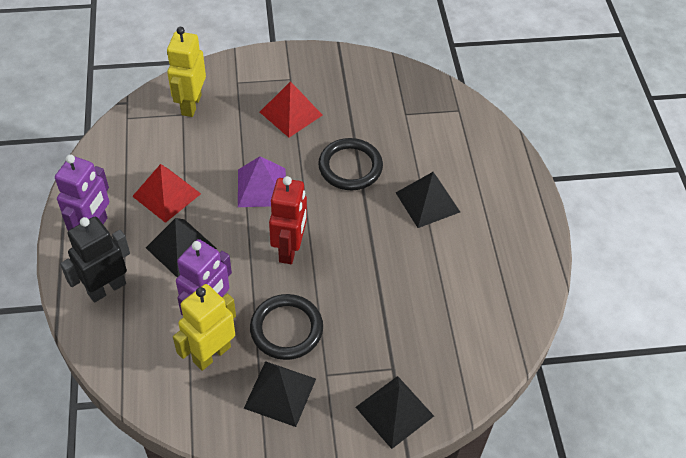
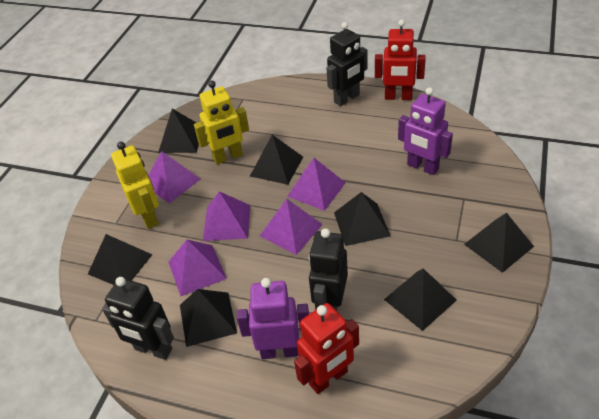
black pyramid: 4 -> 7
black ring: 2 -> 0
black robot: 1 -> 3
purple pyramid: 1 -> 5
red pyramid: 2 -> 0
red robot: 1 -> 2

